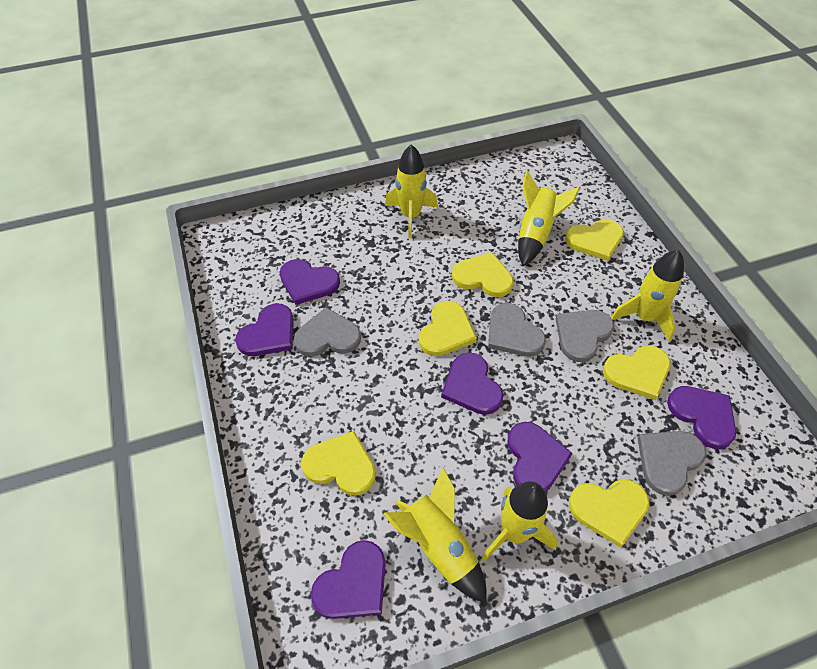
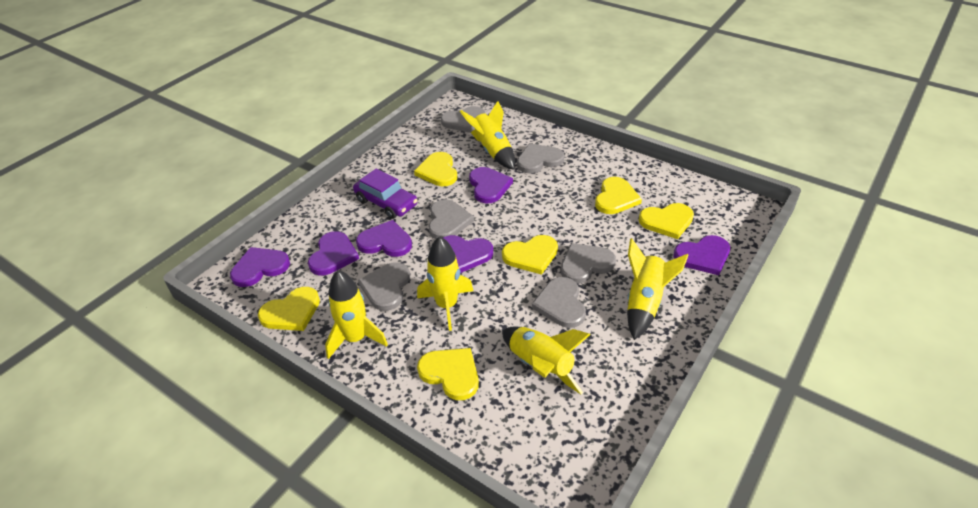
grey heart: 4 -> 6
purple car: 0 -> 1

